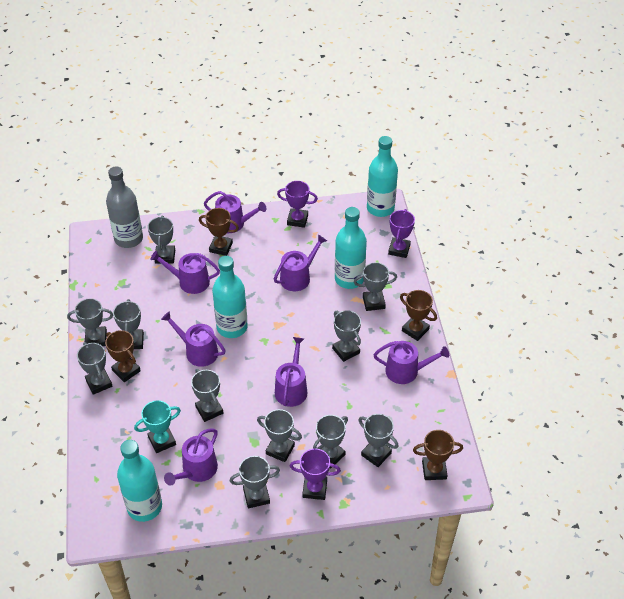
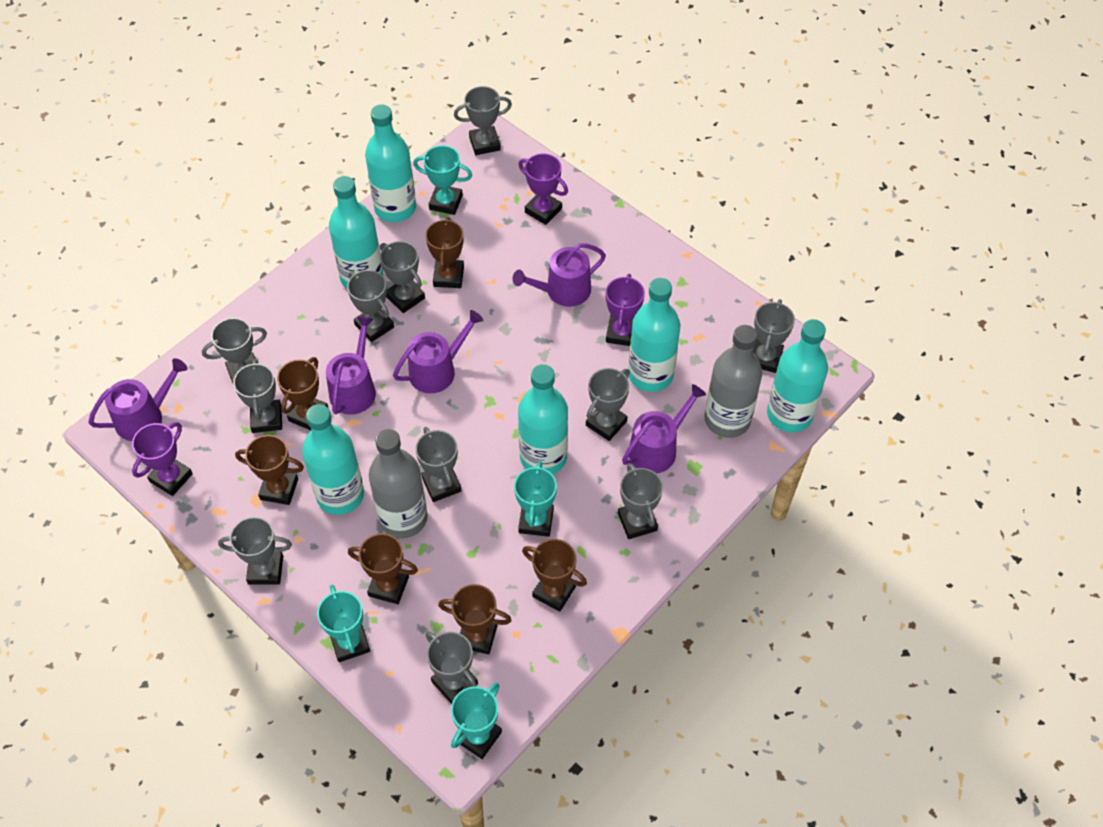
brown trophy: 4 -> 6
grey bottle: 1 -> 2
purple watering can: 7 -> 5
turquoise bottle: 4 -> 6
turquoise trophy: 1 -> 4

